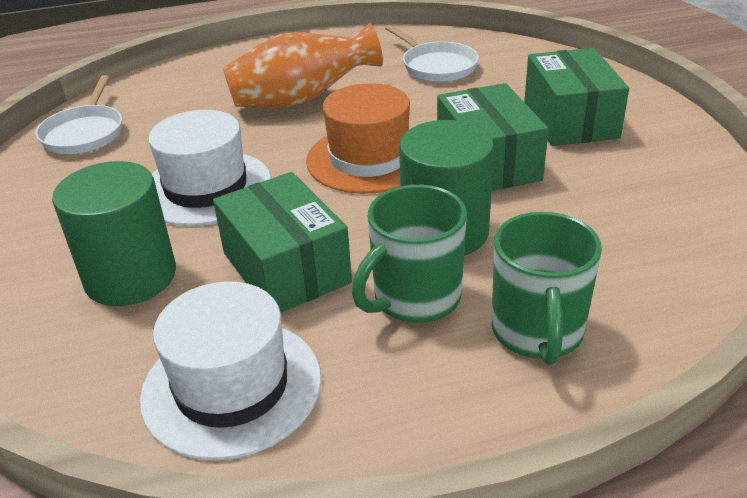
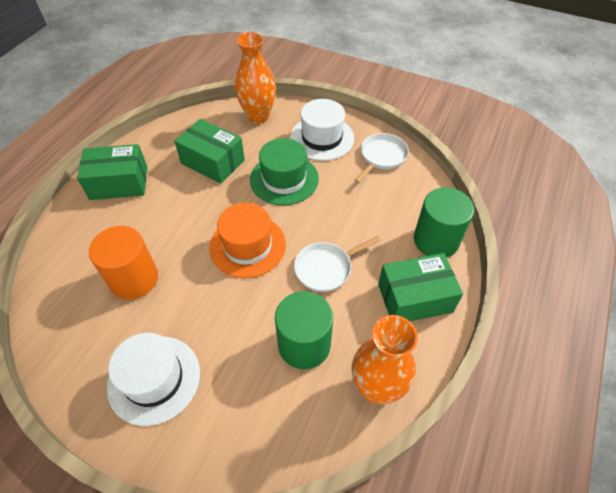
green hat: 0 -> 1
green mug: 2 -> 0
orange cylinder: 0 -> 1
orange vase: 1 -> 2

